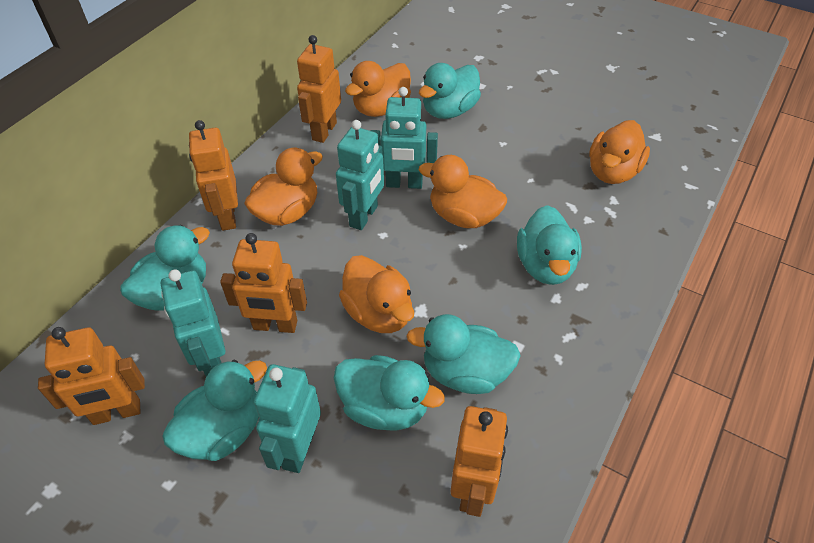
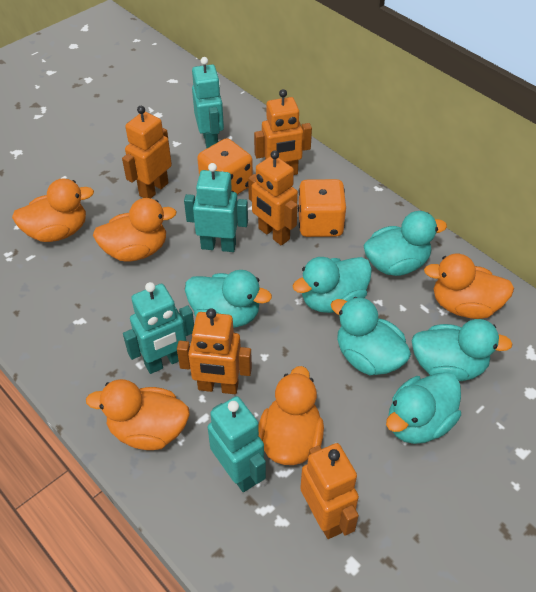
orange dice: 0 -> 2

